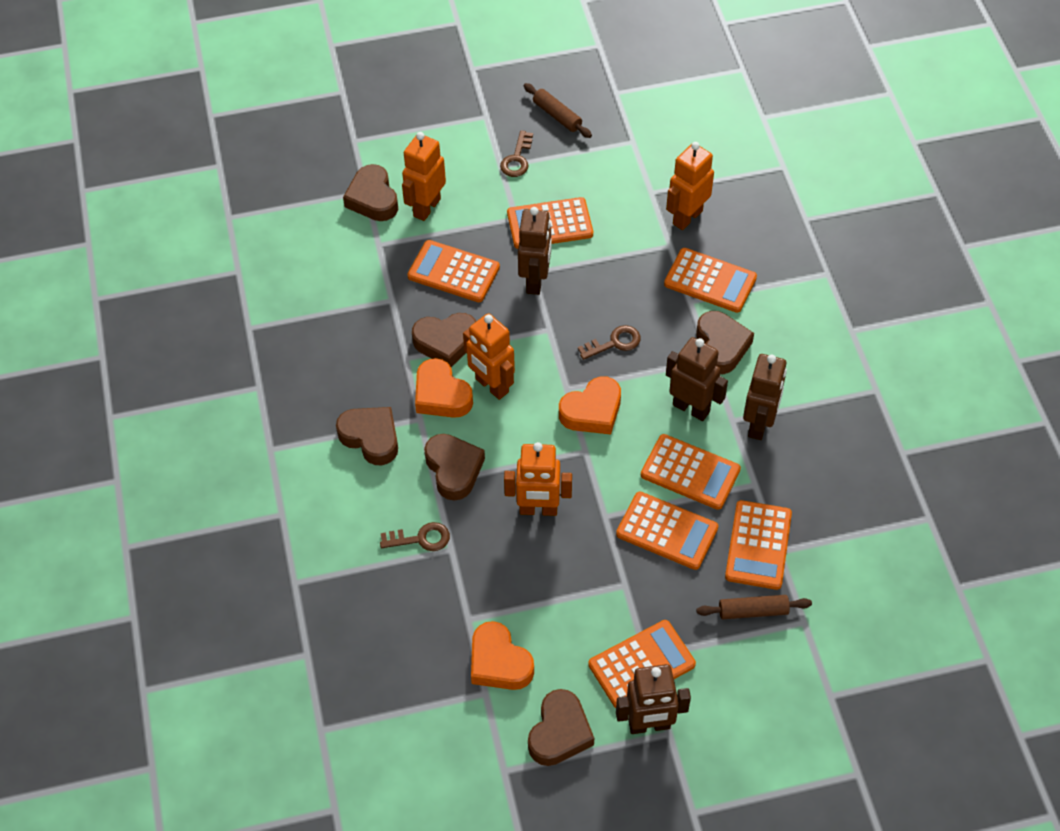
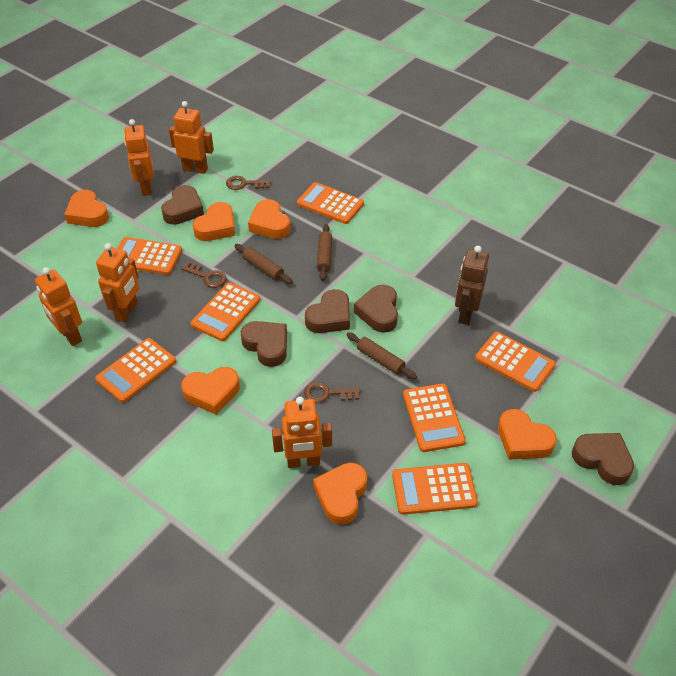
brown heart: 6 -> 5
brown robot: 4 -> 1
brown rolling pin: 2 -> 3
orange heart: 3 -> 6
orange robot: 4 -> 5

